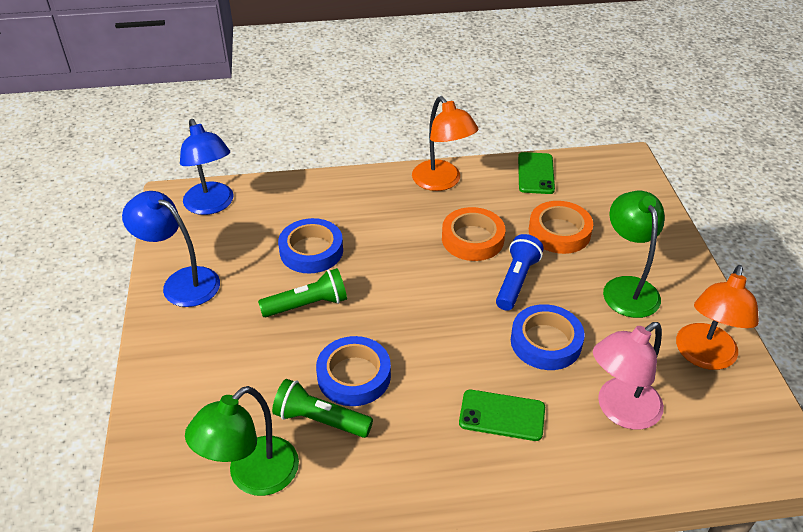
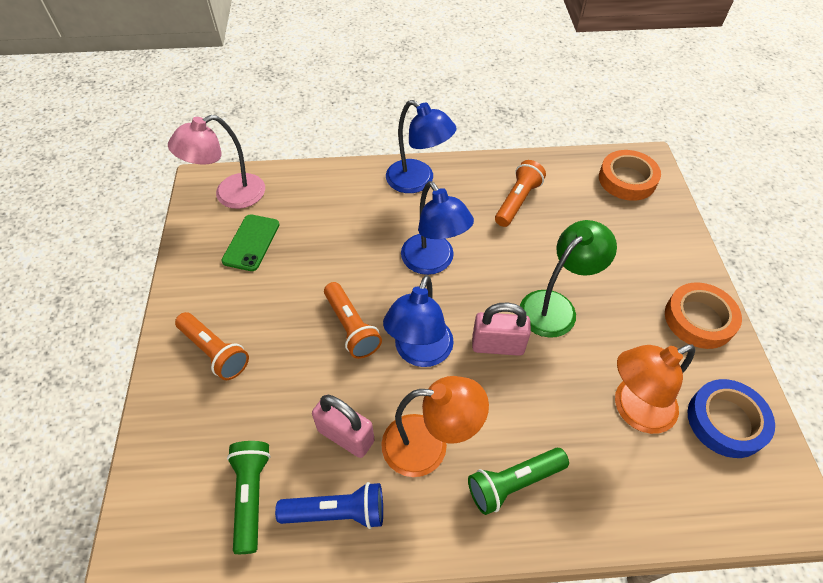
blue lamp: 2 -> 3
blue tape: 3 -> 1
green lamp: 2 -> 1
green phone: 2 -> 1
orange flashlight: 0 -> 3
pink padlock: 0 -> 2

